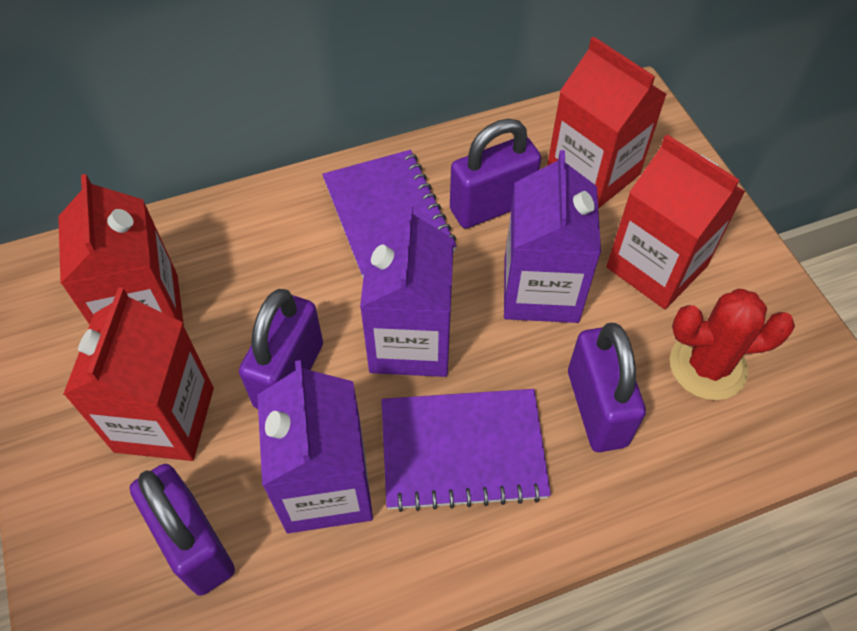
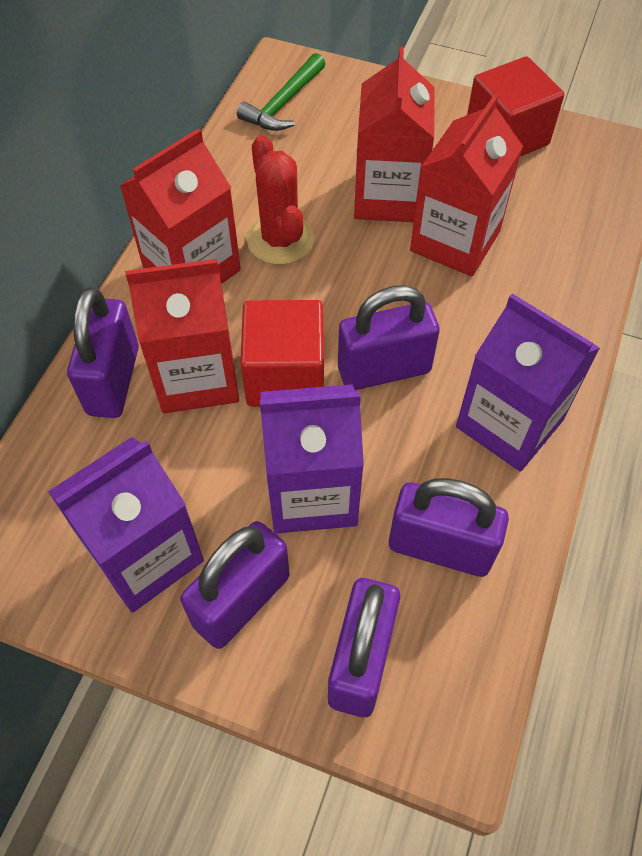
green hammer: 0 -> 1
purple notebook: 2 -> 0
purple padlock: 4 -> 5
red cube: 0 -> 2

